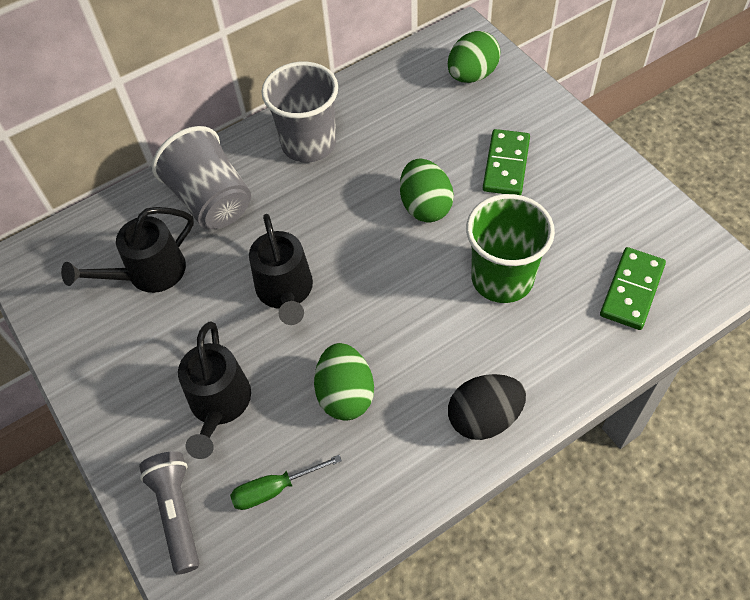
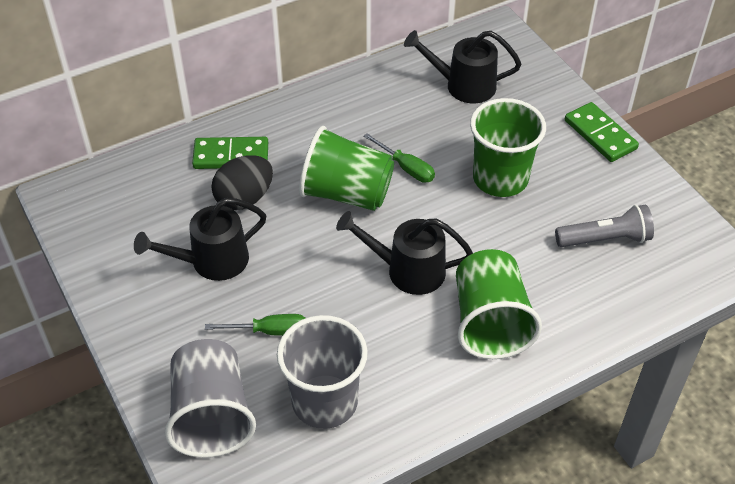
green cup: 1 -> 3
green egg: 3 -> 0
green screwdriver: 1 -> 2

